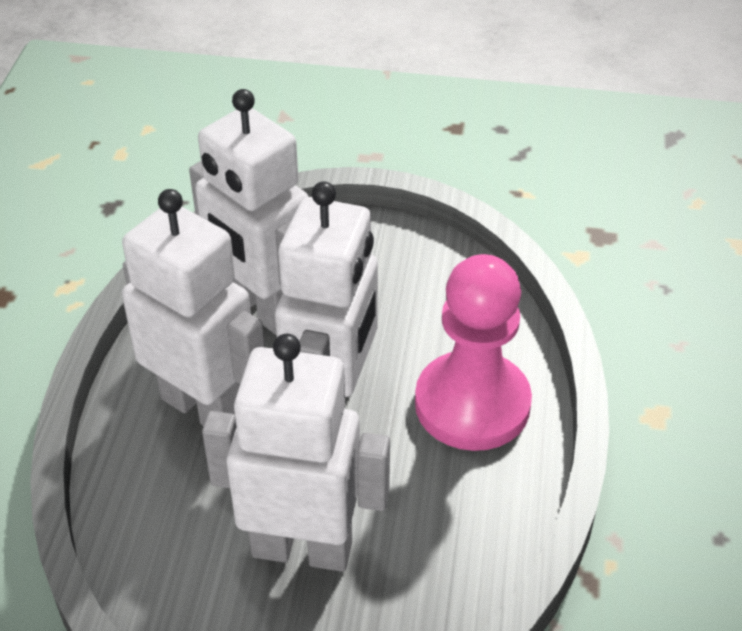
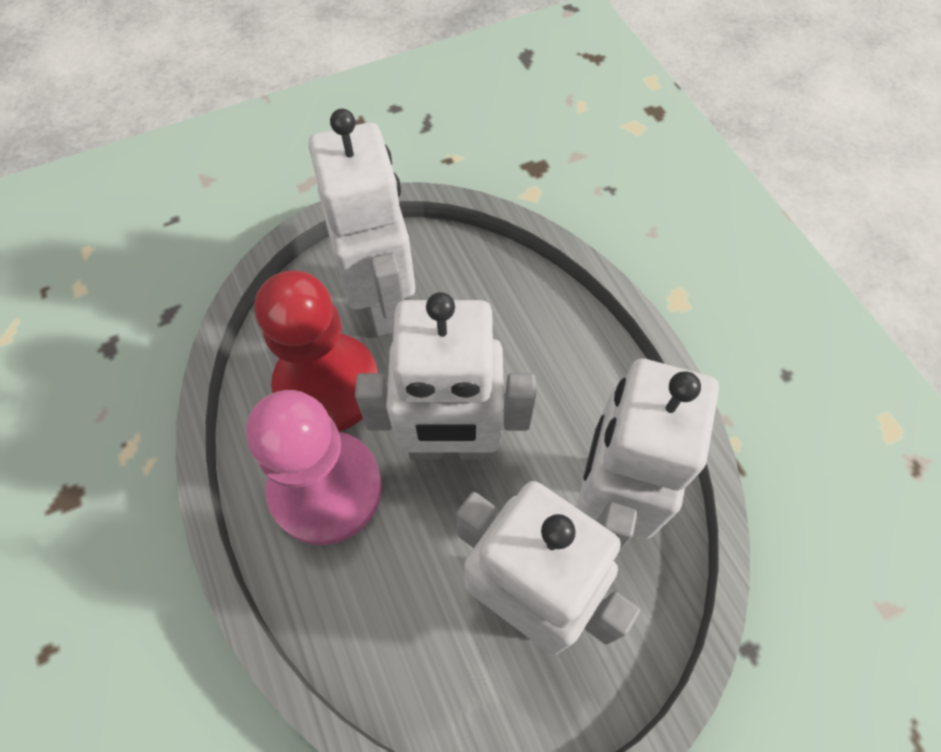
red pawn: 0 -> 1

